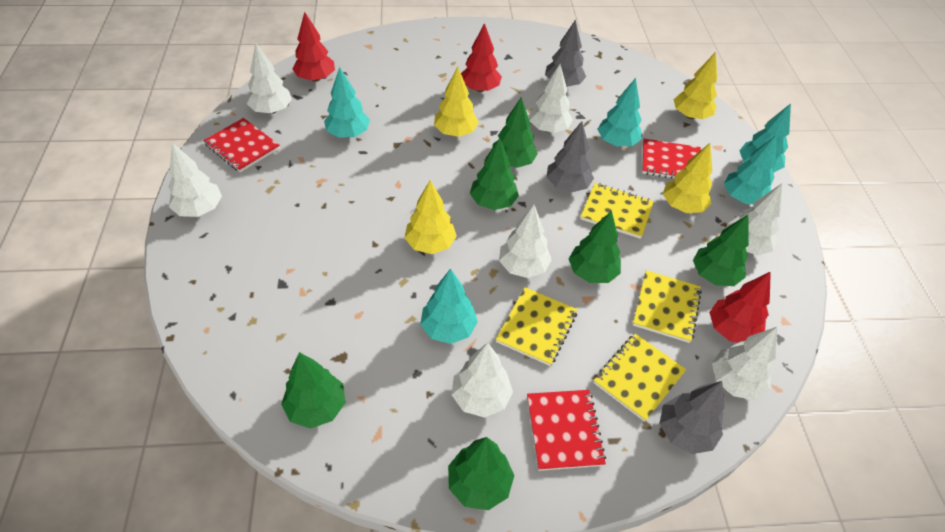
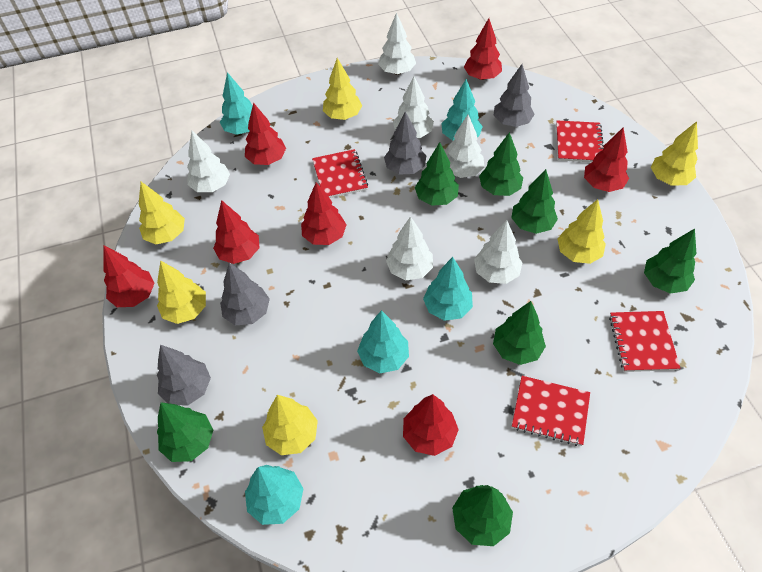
green tree: 6 -> 7
grey tree: 3 -> 4
red notebook: 3 -> 4
red tree: 3 -> 7
white tree: 7 -> 6
yellow notebook: 4 -> 0
yellow tree: 4 -> 6

